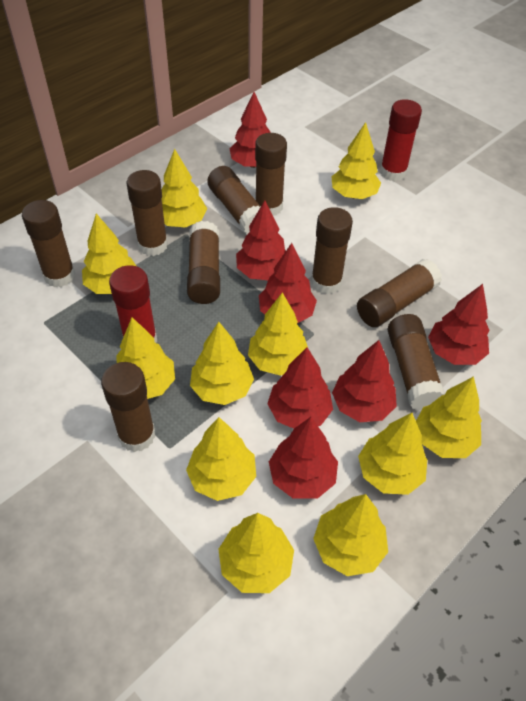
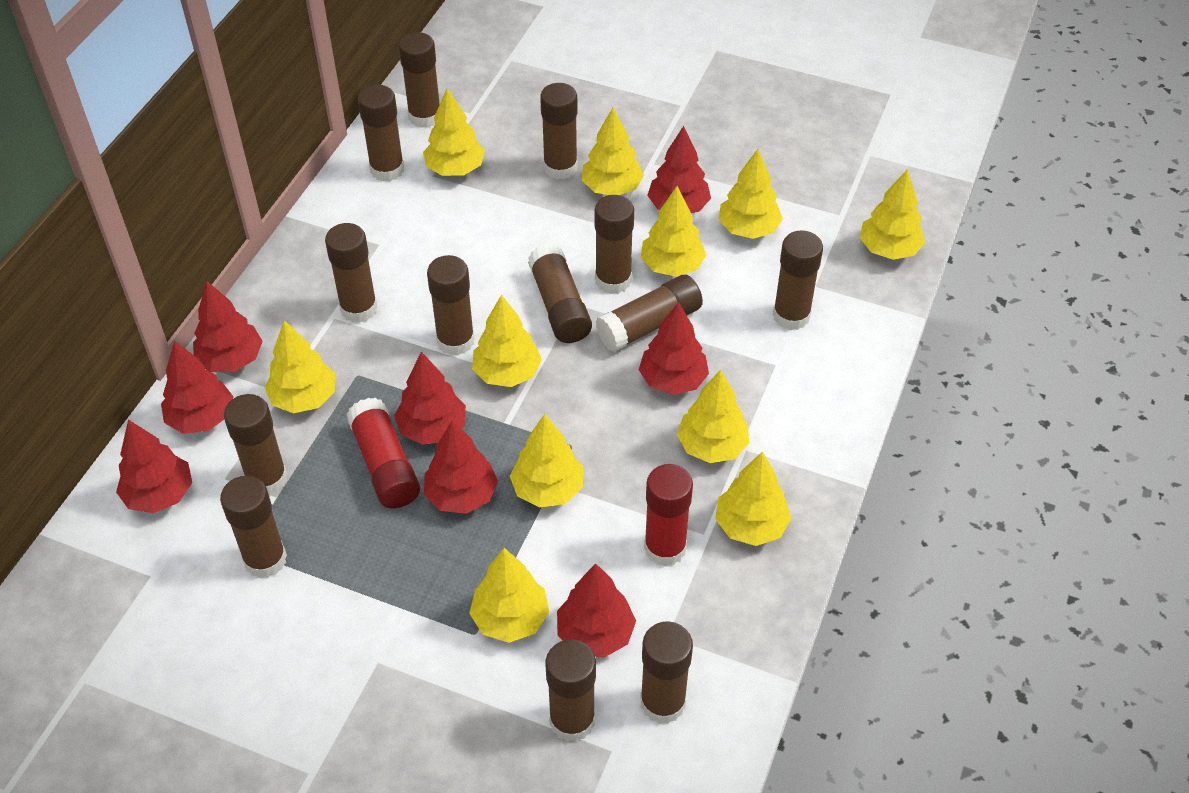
brown glue stick: 9 -> 13
red tree: 7 -> 8

